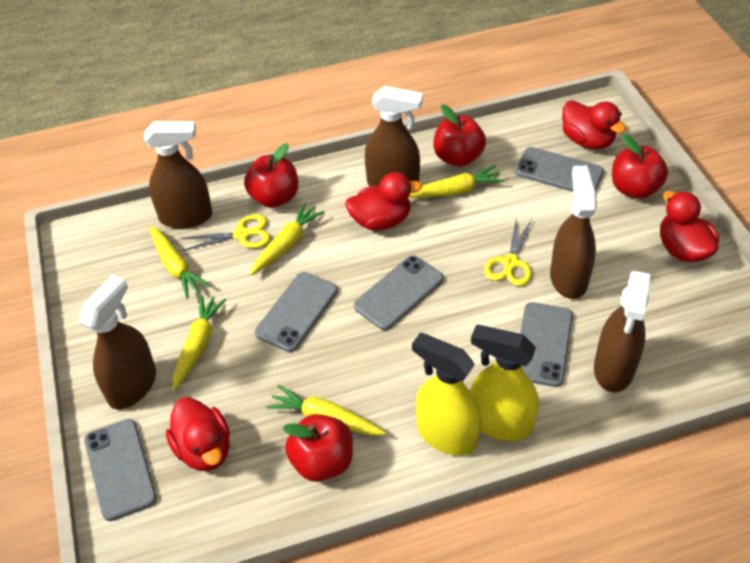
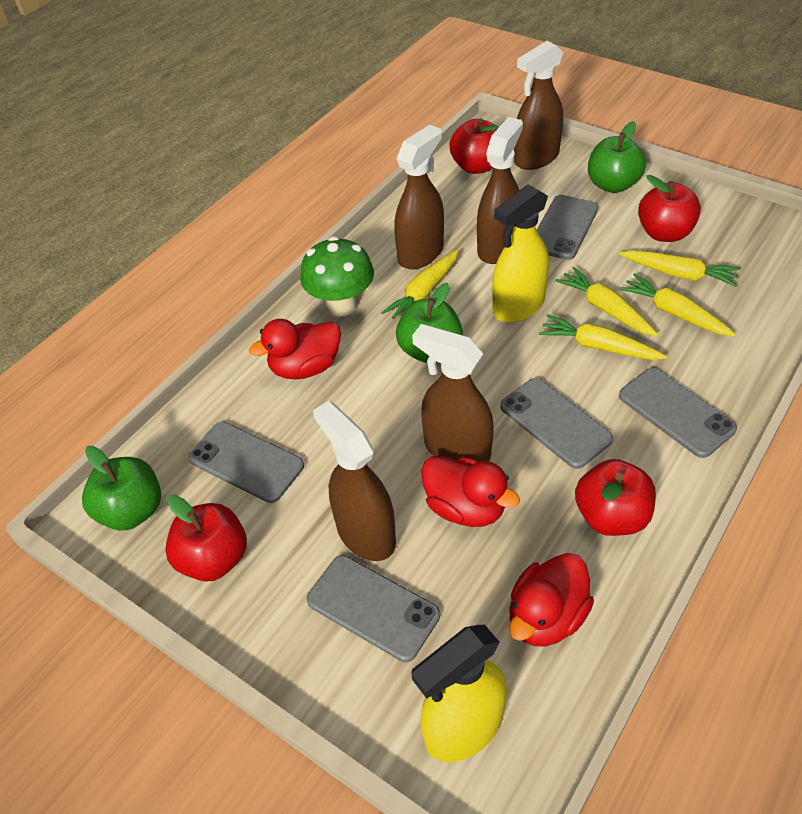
green apple: 0 -> 3
green mushroom: 0 -> 1
red duck: 4 -> 3
yellow scissors: 2 -> 0

